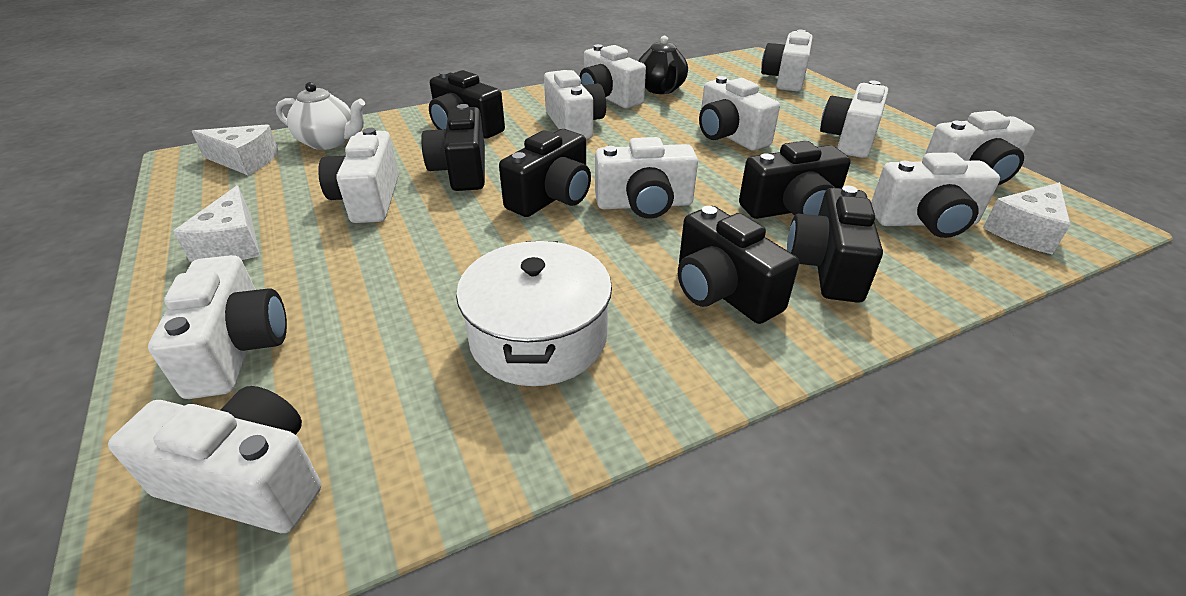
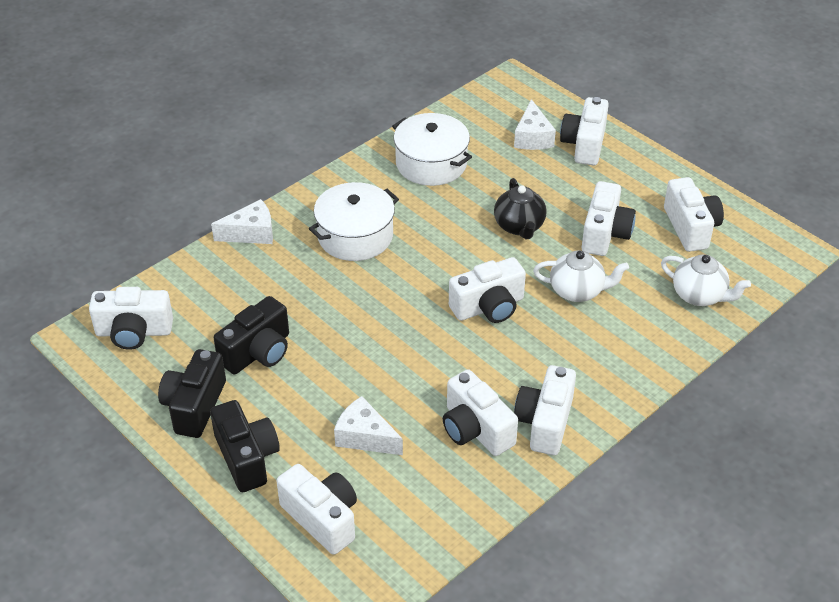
black camera: 6 -> 3
white camera: 11 -> 8
white pot: 1 -> 2
white teapot: 1 -> 2

